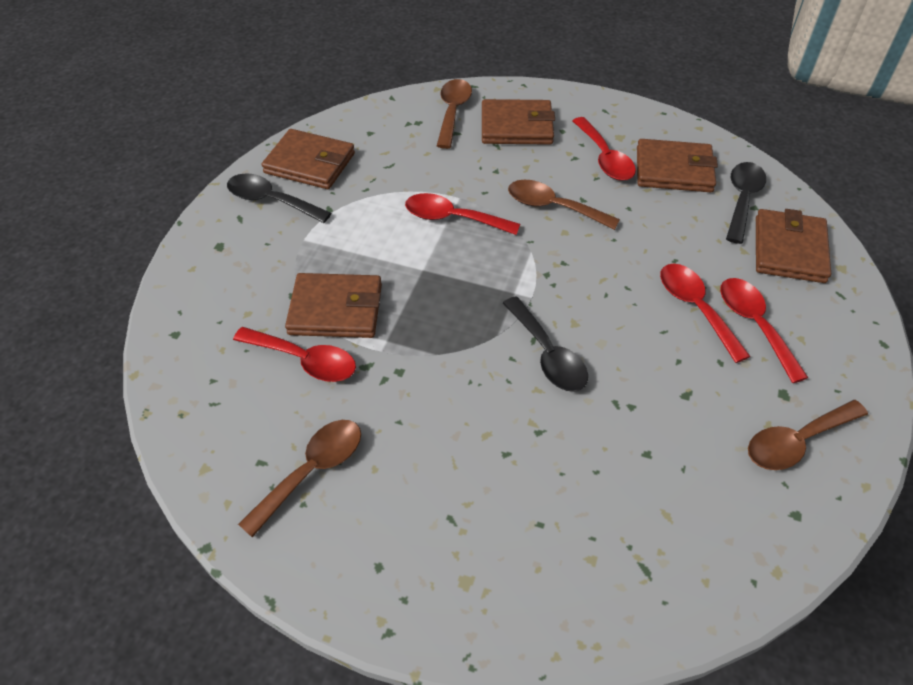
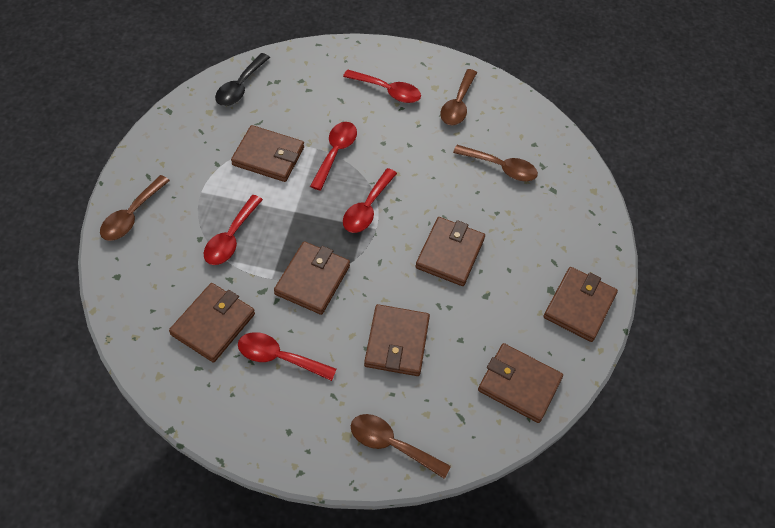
black spoon: 3 -> 1
brown wallet: 5 -> 7

